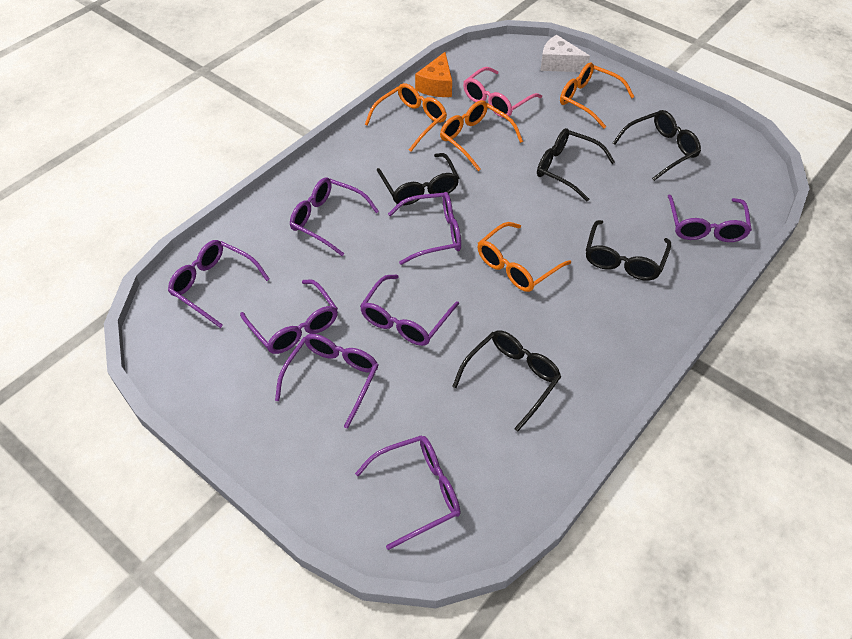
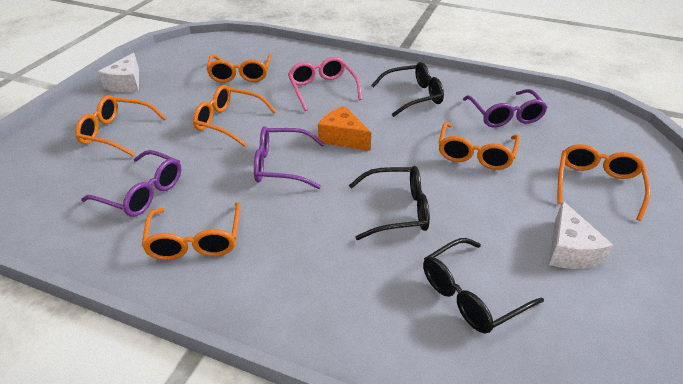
black glasses: 5 -> 3
orange glasses: 4 -> 6
purple glasses: 8 -> 3
white cheese: 1 -> 2

